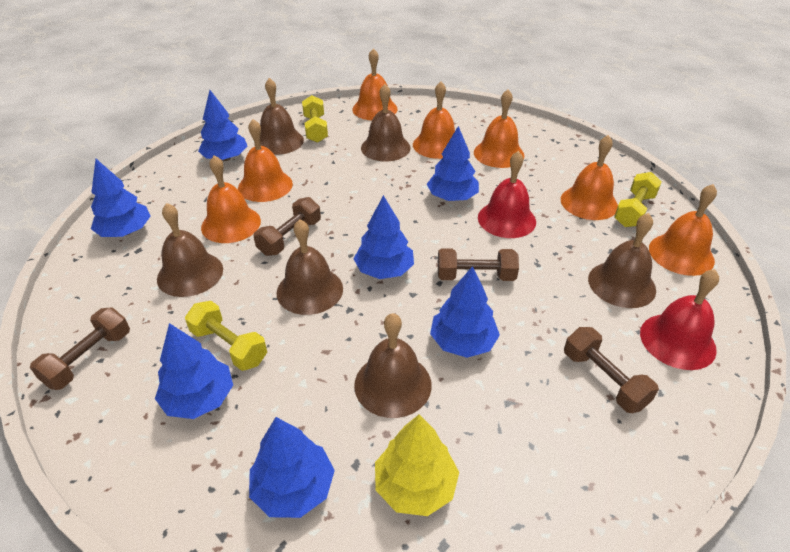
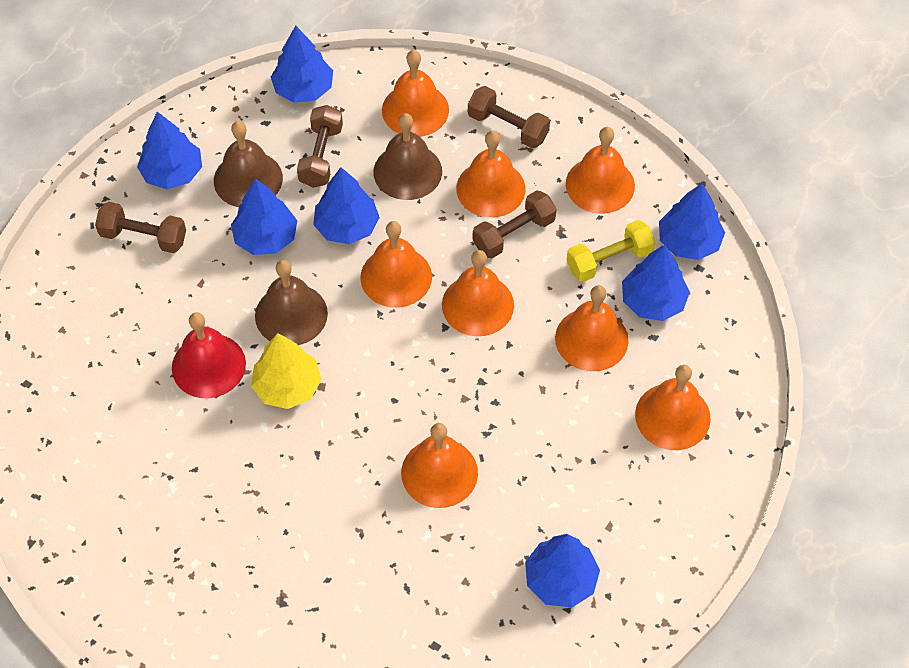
brown bell: 6 -> 3
orange bell: 7 -> 8
red bell: 2 -> 1
yellow dumbbell: 3 -> 1

